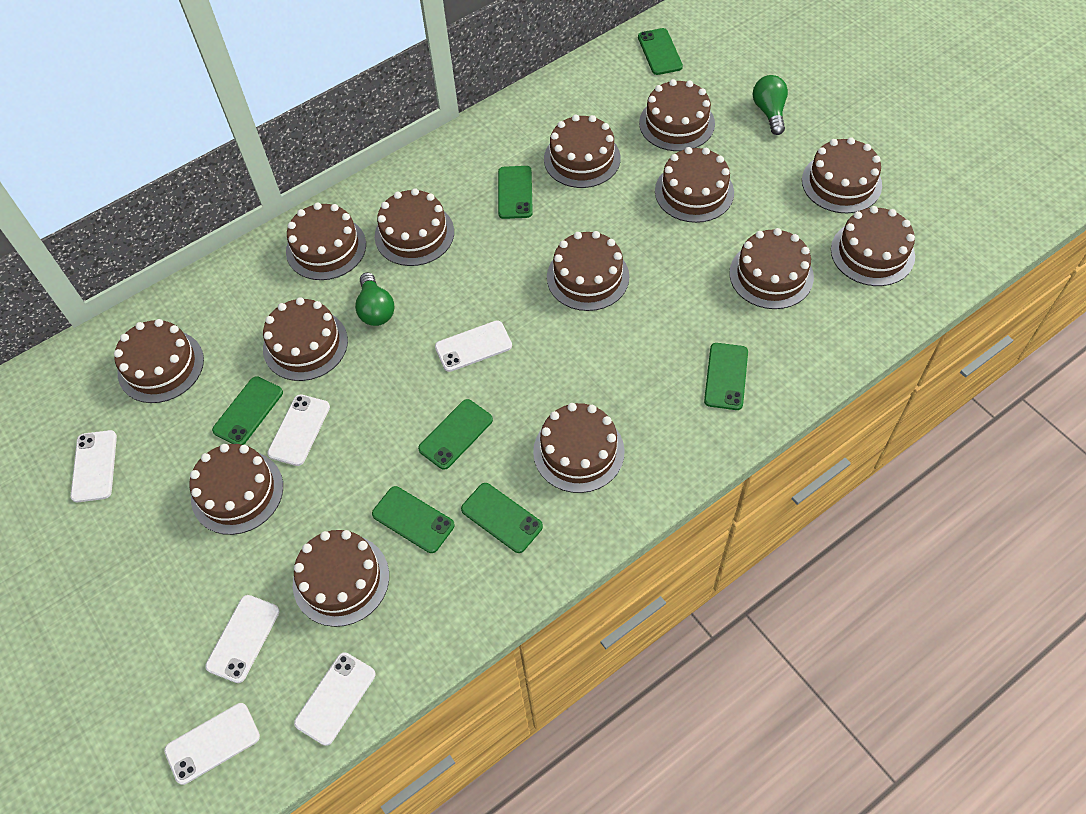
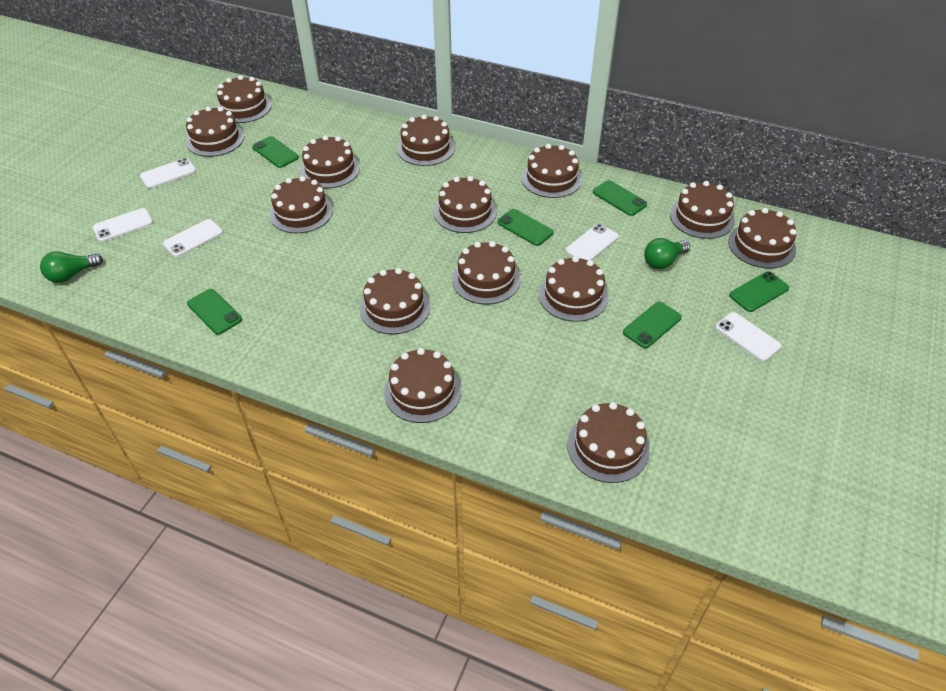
green phone: 7 -> 6
white phone: 6 -> 5

